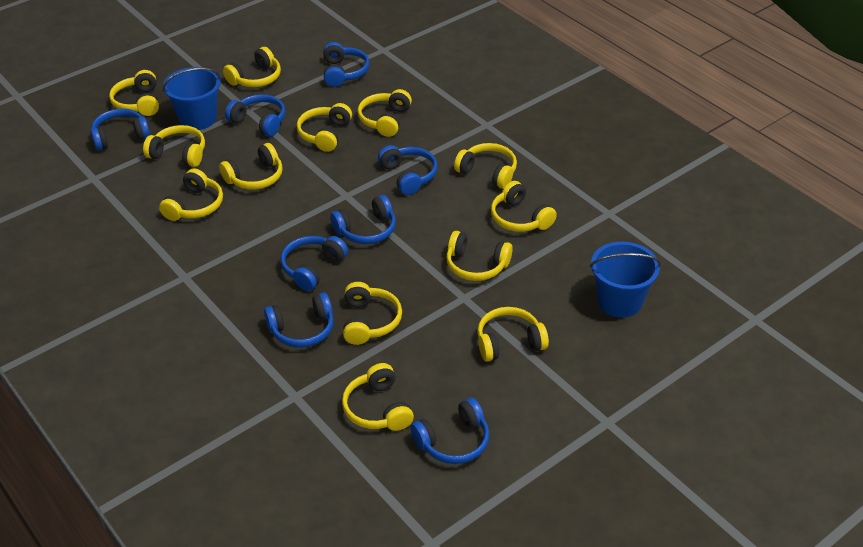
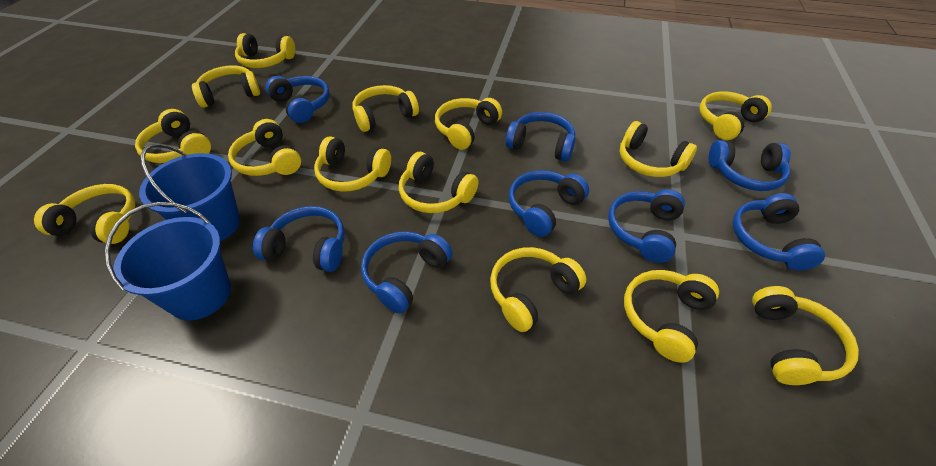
yellow headphones: 13 -> 14

